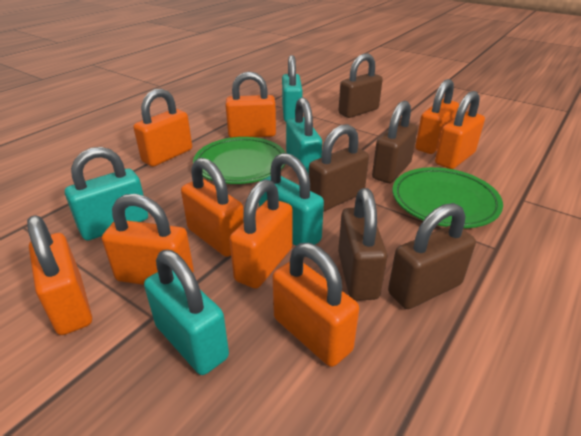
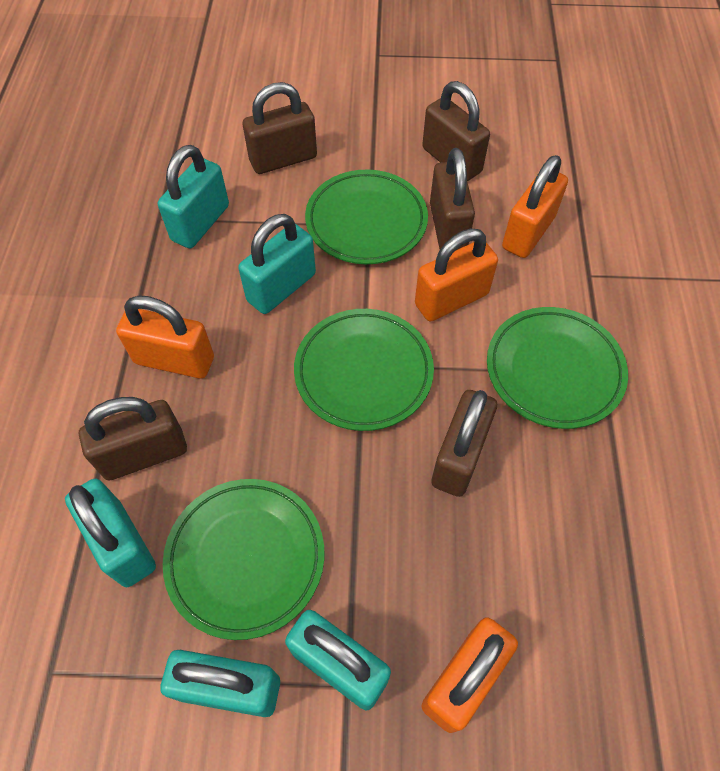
green plate: 2 -> 4
orange padlock: 9 -> 4

